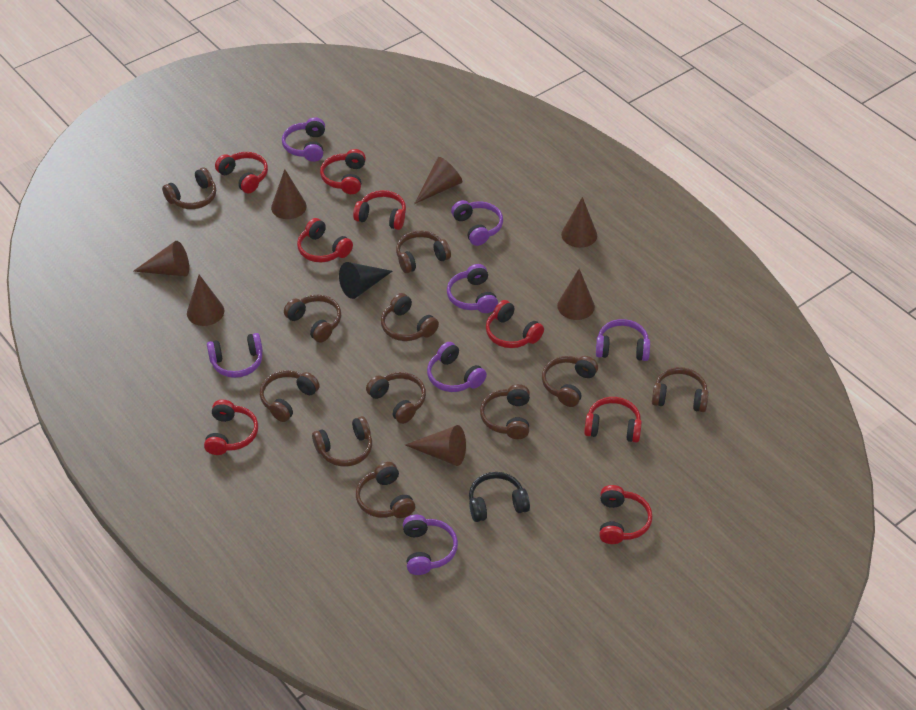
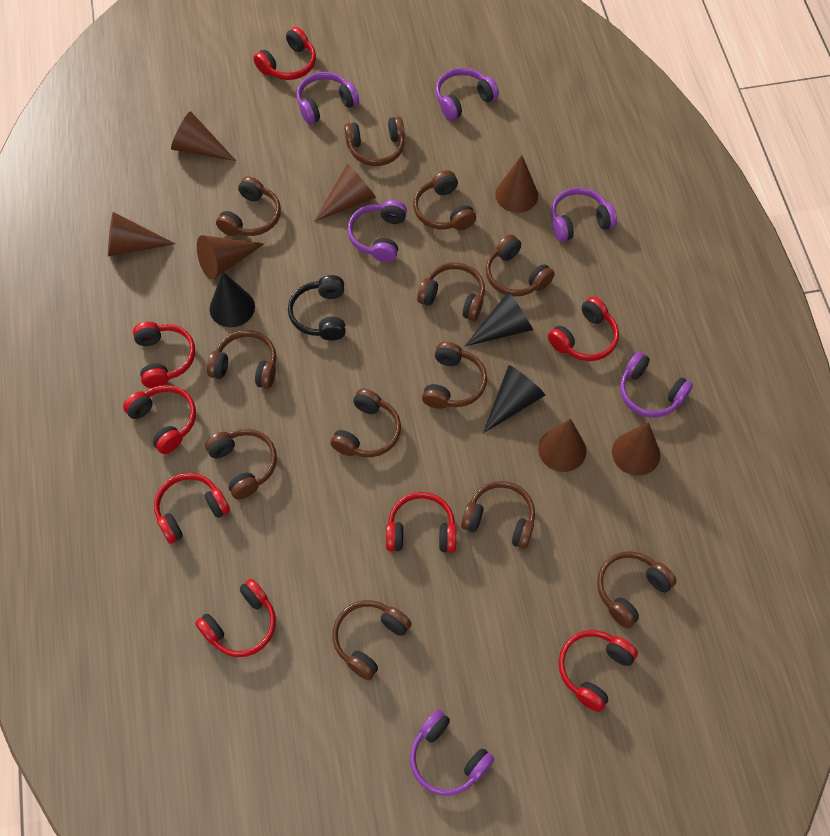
black cone: 1 -> 3
brown headphones: 11 -> 12
purple headphones: 7 -> 6

